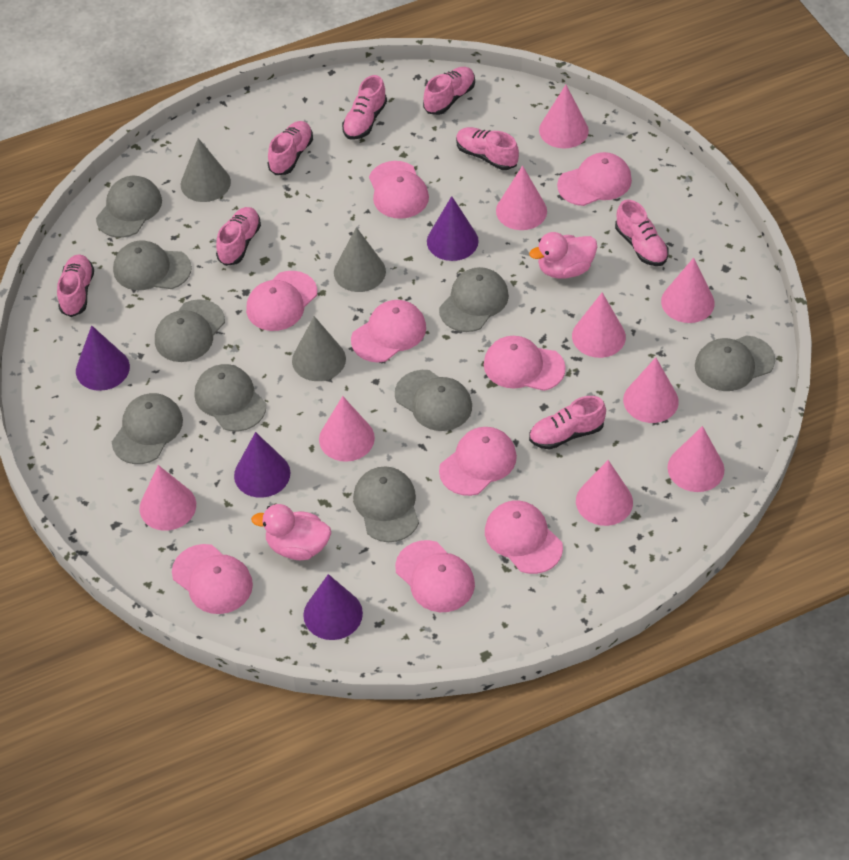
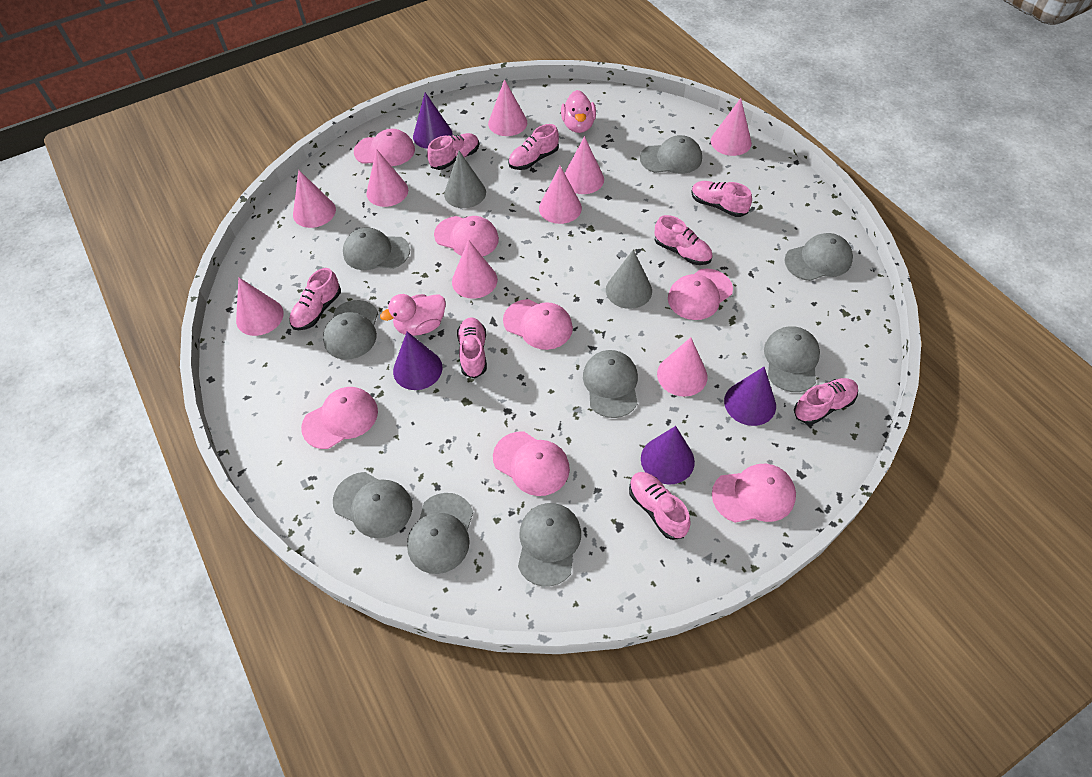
grey cone: 3 -> 2
pink cap: 9 -> 7

